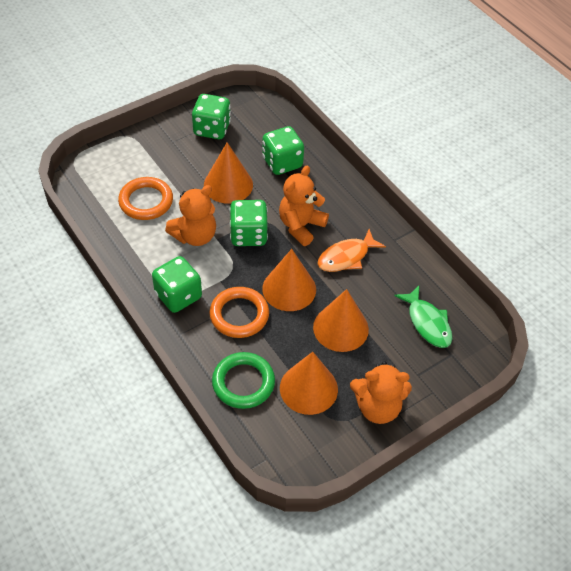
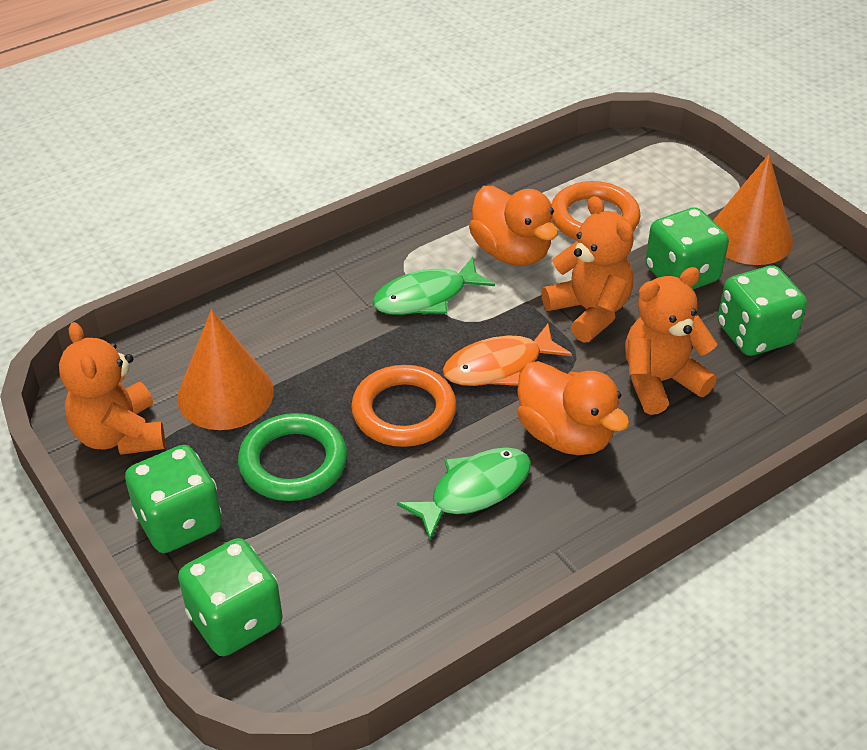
green fish: 1 -> 2
orange cone: 4 -> 2
orange duck: 0 -> 2

